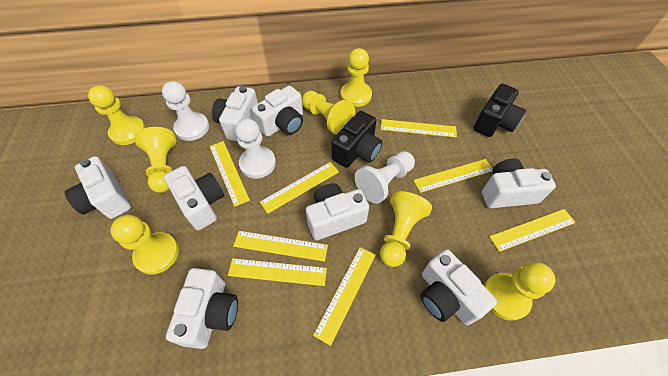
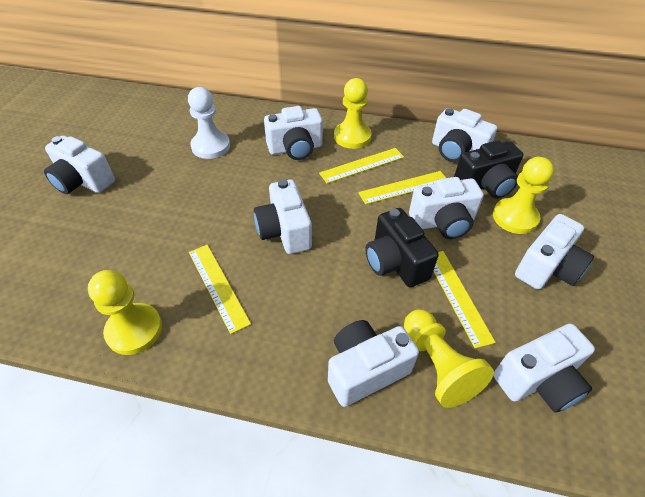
white pawn: 3 -> 1
yellow pawn: 7 -> 4
yellow ruler: 8 -> 4

